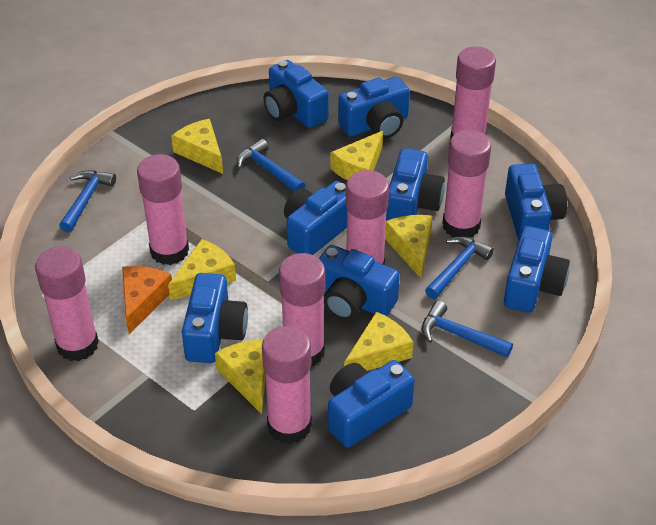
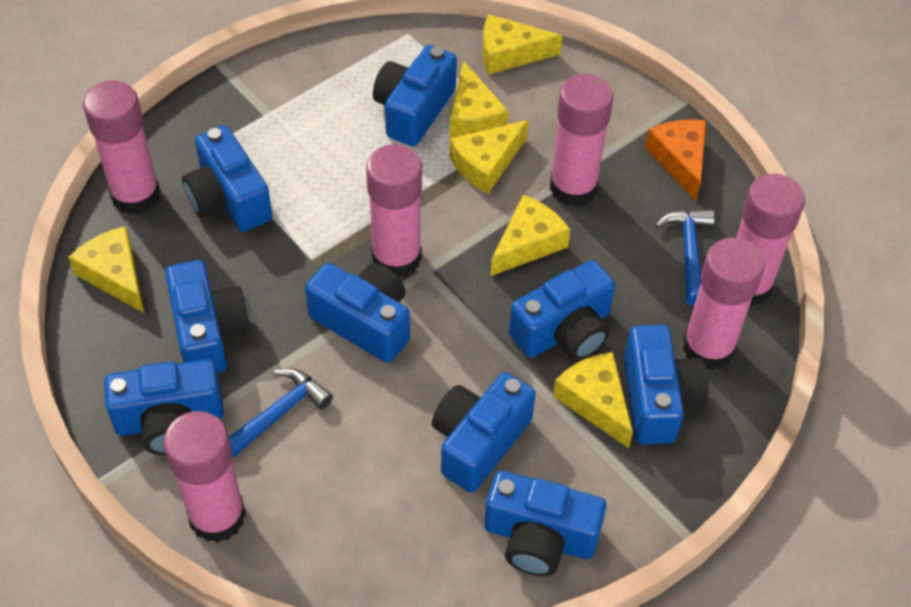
blue hammer: 4 -> 2
pink glue stick: 7 -> 6

